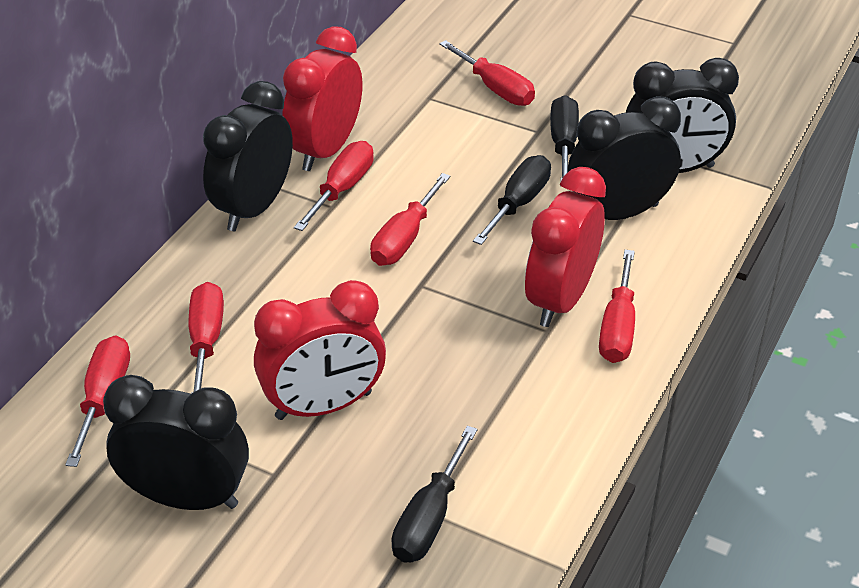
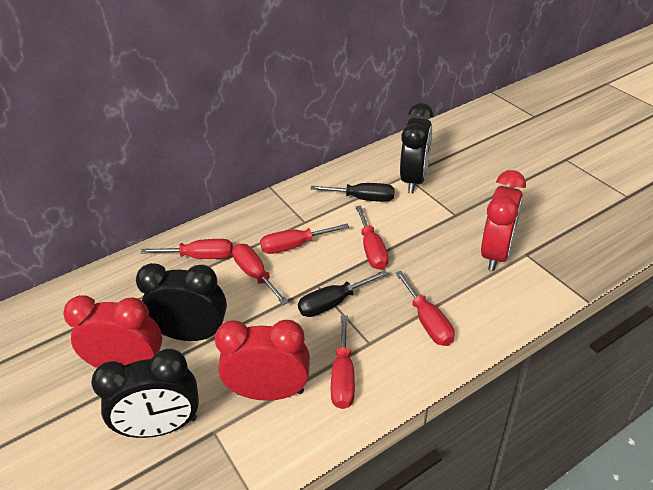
black clock: 4 -> 3
black screwdriver: 3 -> 2

